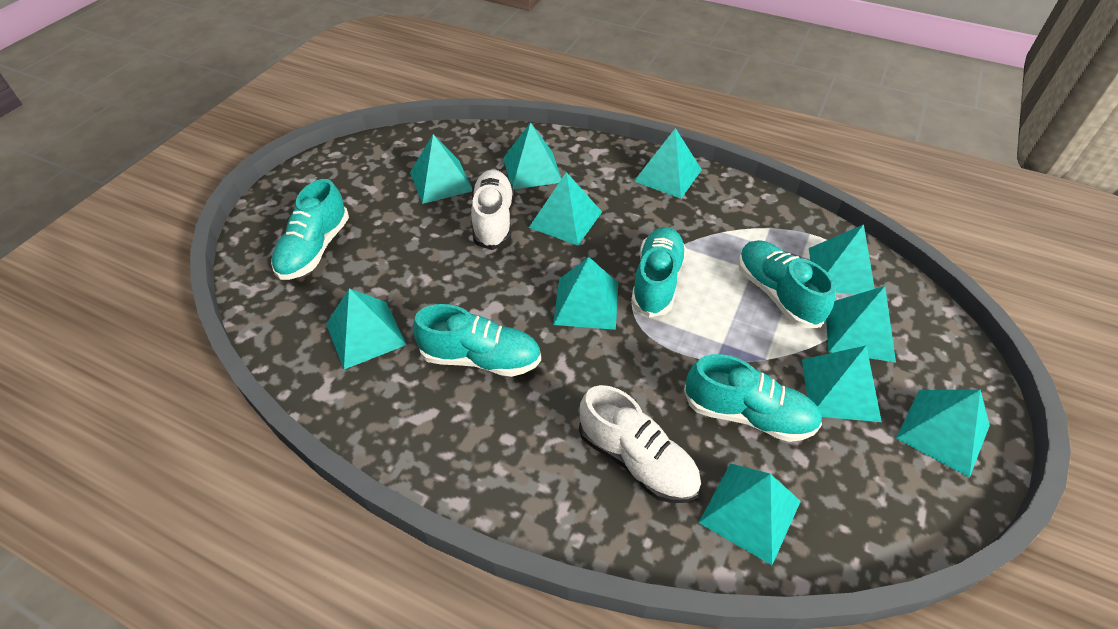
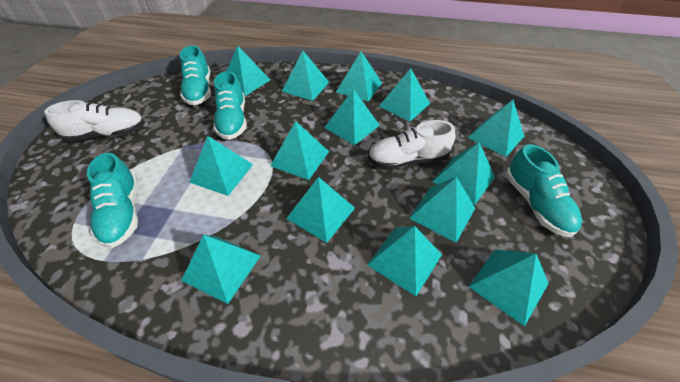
turquoise pyramid: 11 -> 14
turquoise shoe: 5 -> 4

